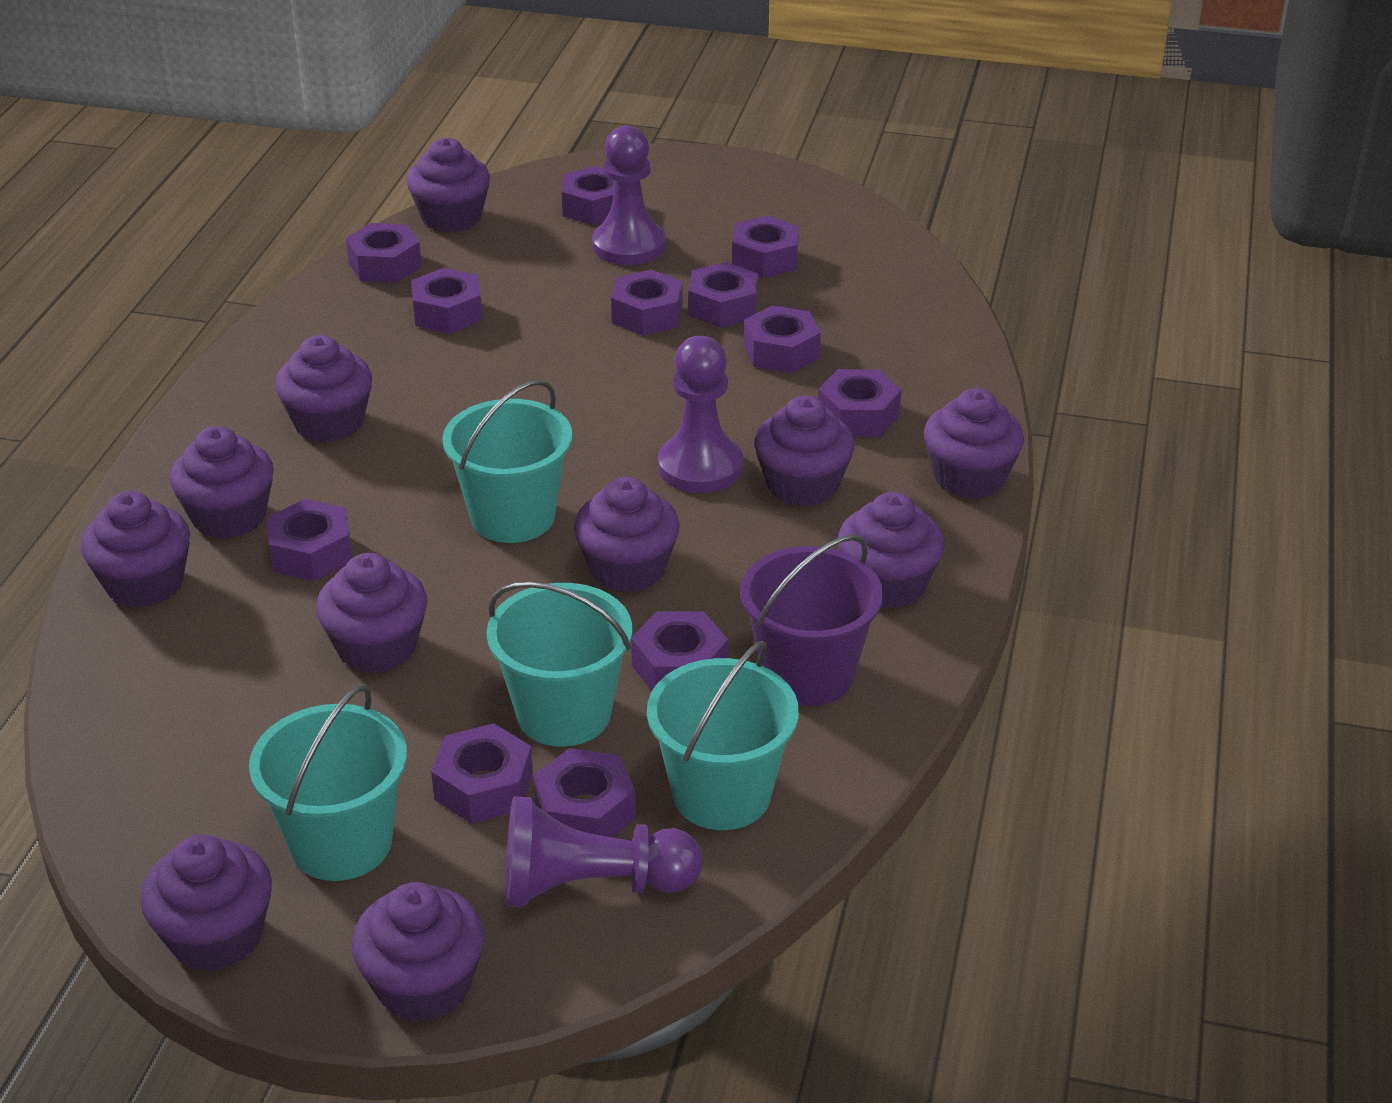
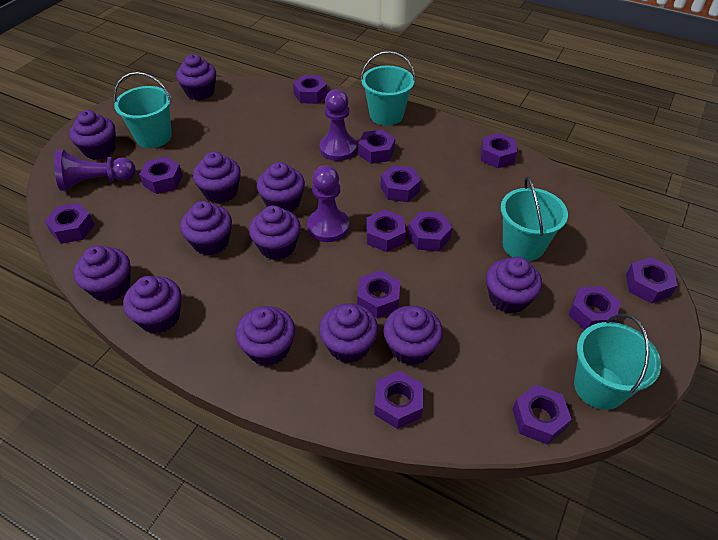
purple bucket: 1 -> 0
purple cupcake: 11 -> 12
purple nut: 12 -> 13

